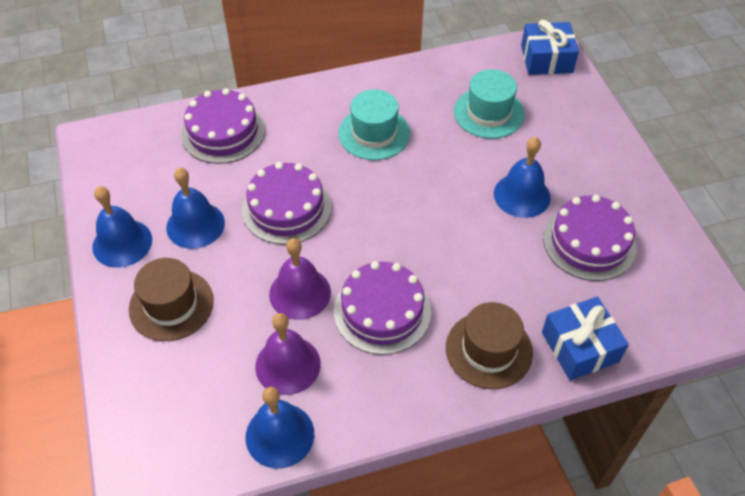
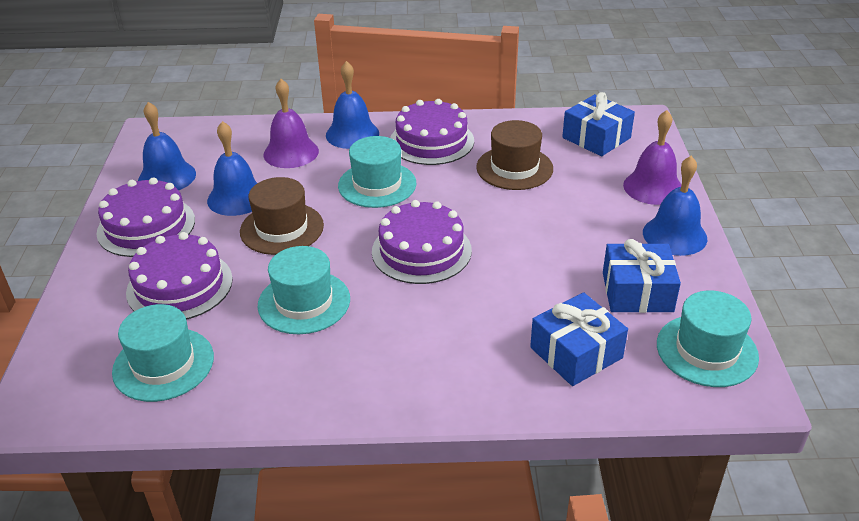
blue gift: 2 -> 3
turquoise hat: 2 -> 4

